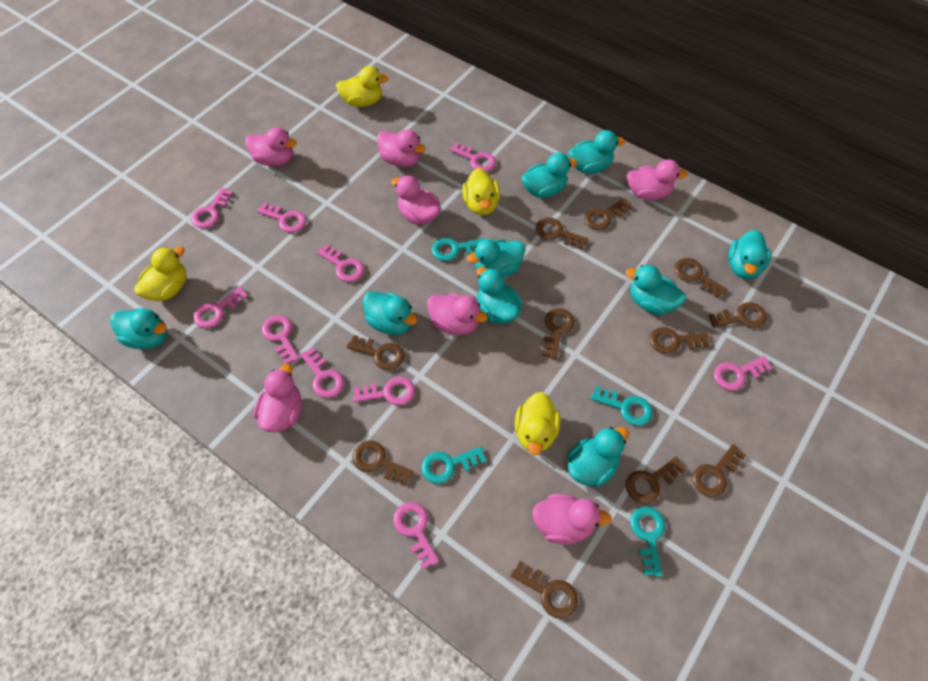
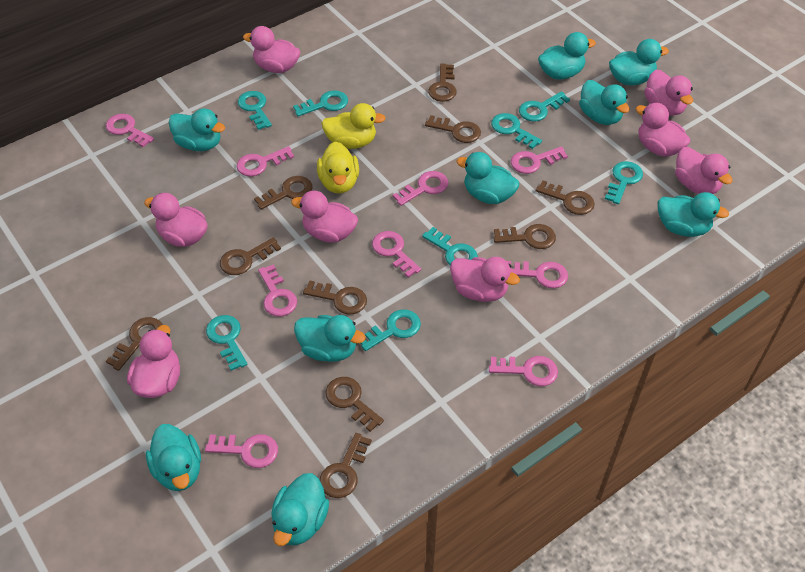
brown key: 11 -> 10
pink duck: 7 -> 8
pink key: 10 -> 9
turquoise key: 4 -> 8
yellow duck: 4 -> 2

